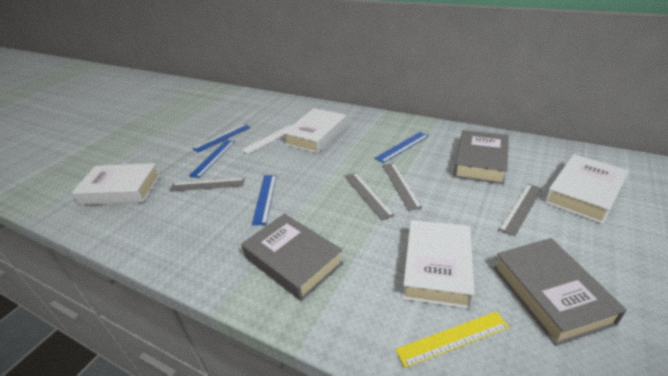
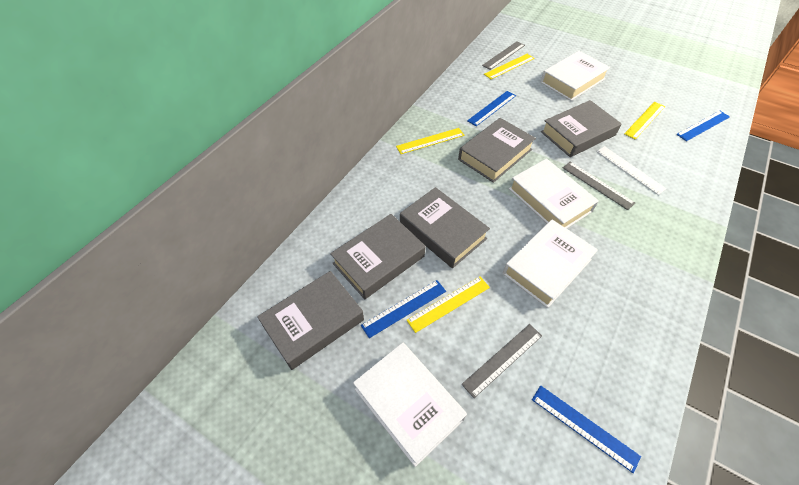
grey book: 3 -> 5
grey ruler: 4 -> 3
yellow ruler: 1 -> 4

